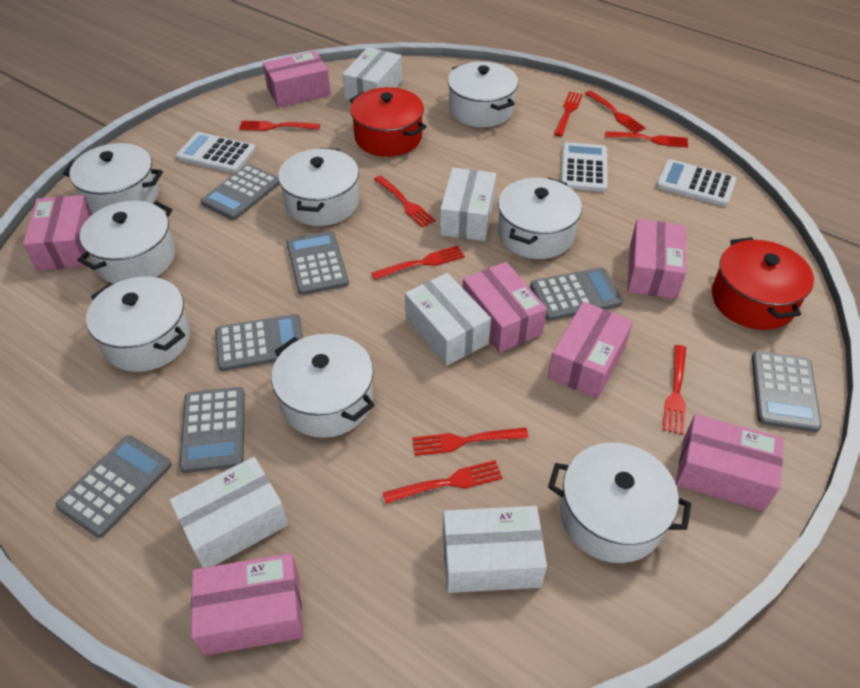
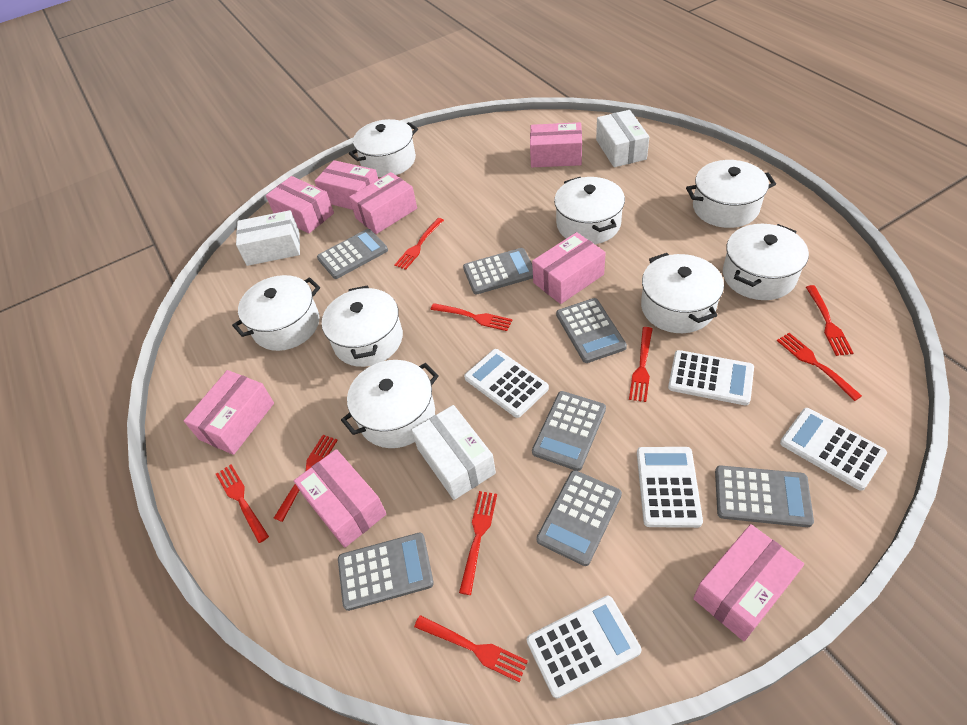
pink box: 7 -> 8
red pot: 2 -> 0
white box: 5 -> 3
white calculator: 3 -> 5

